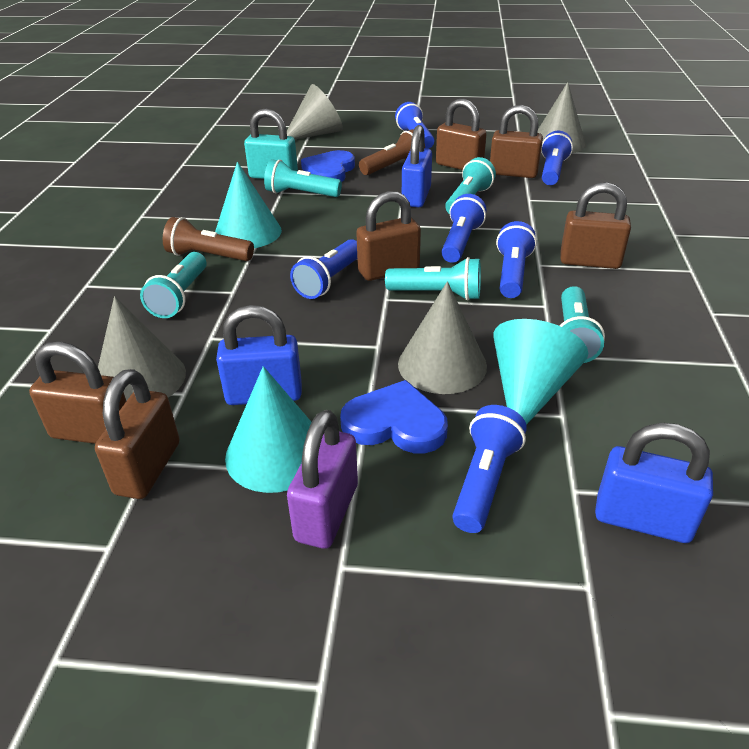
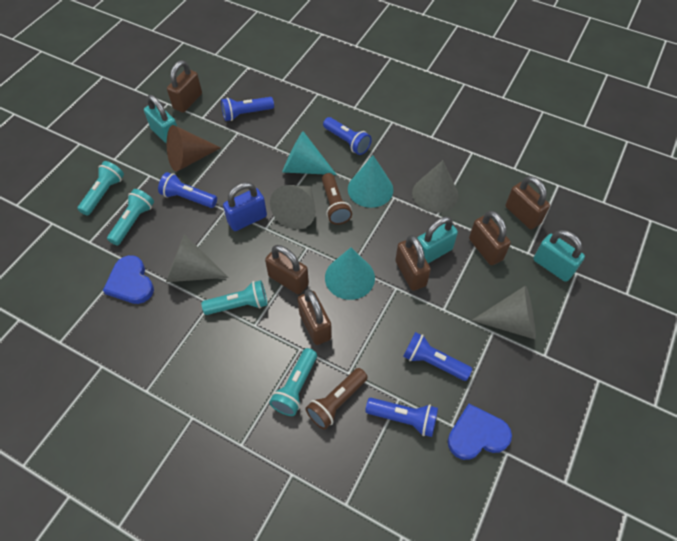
blue flashlight: 6 -> 5
blue padlock: 3 -> 1
brown cone: 0 -> 1
purple padlock: 1 -> 0
turquoise flashlight: 5 -> 4
turquoise padlock: 1 -> 3

